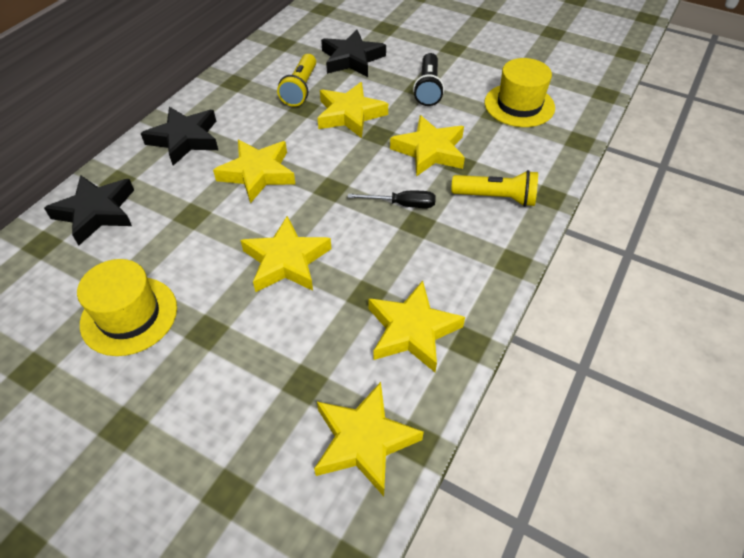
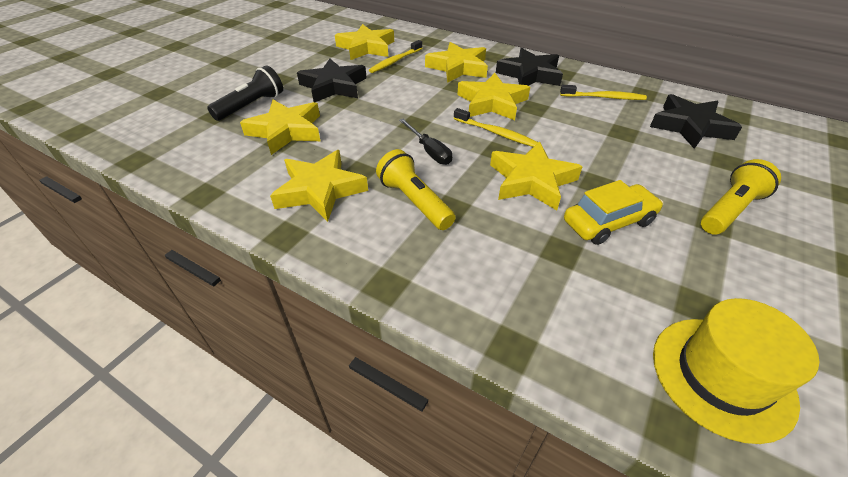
yellow car: 0 -> 1
yellow hat: 2 -> 1
yellow toothbrush: 0 -> 3

